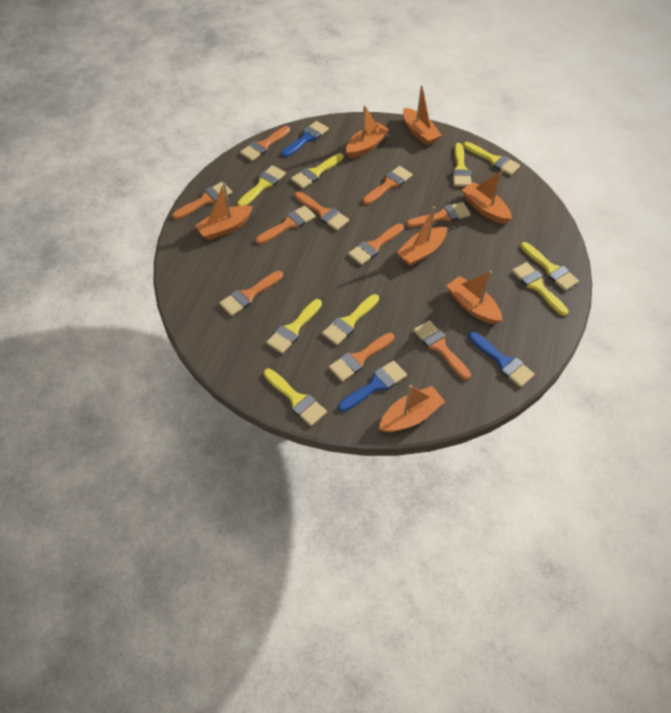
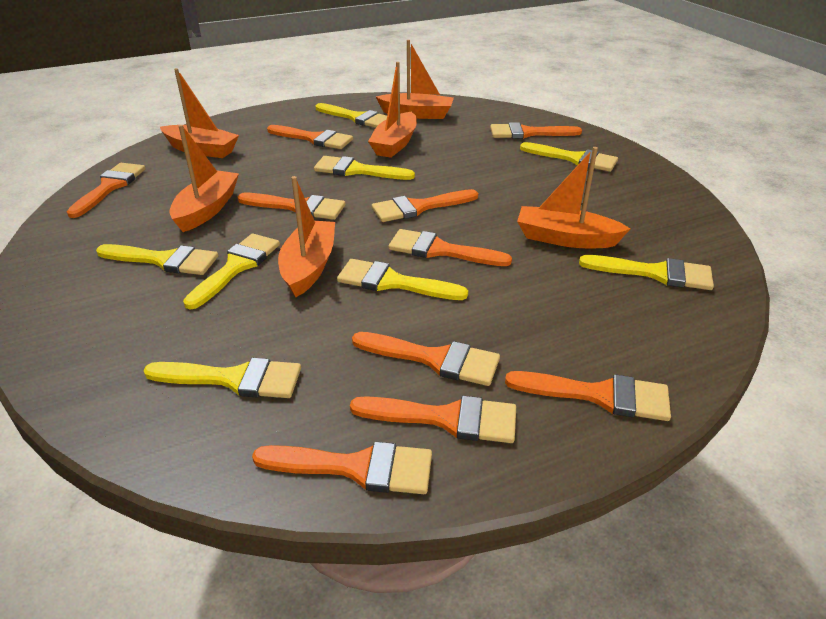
blue brush: 3 -> 0
orange boat: 7 -> 6
yellow brush: 9 -> 8

